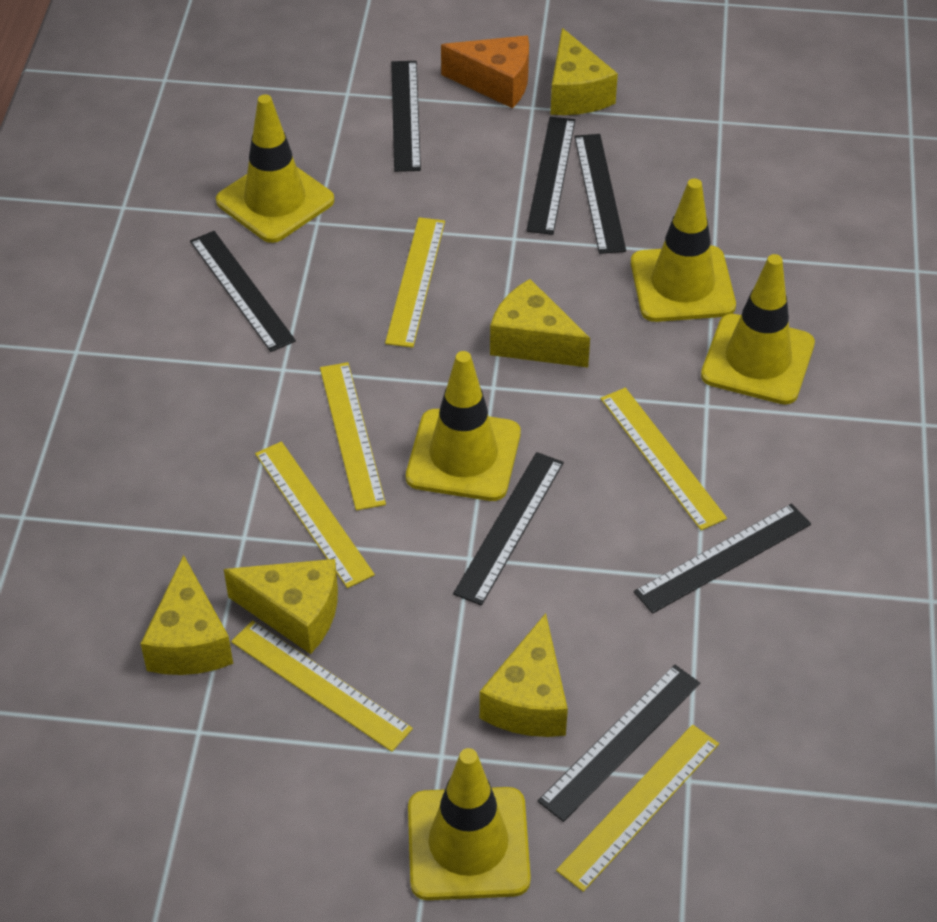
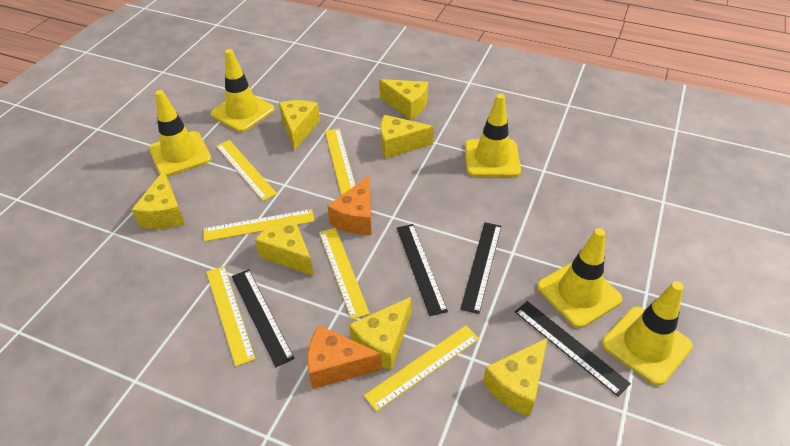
black ruler: 7 -> 4
orange cheese: 1 -> 2
yellow cheese: 5 -> 7

